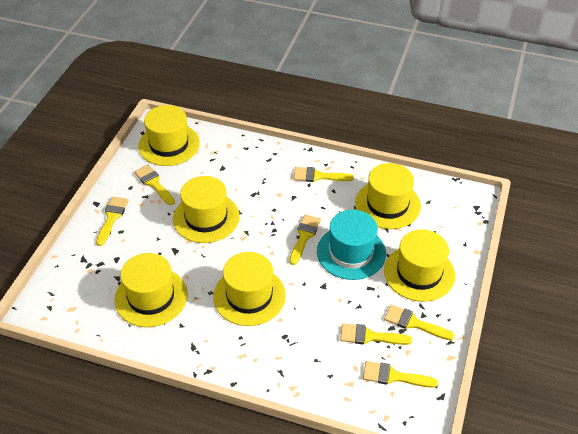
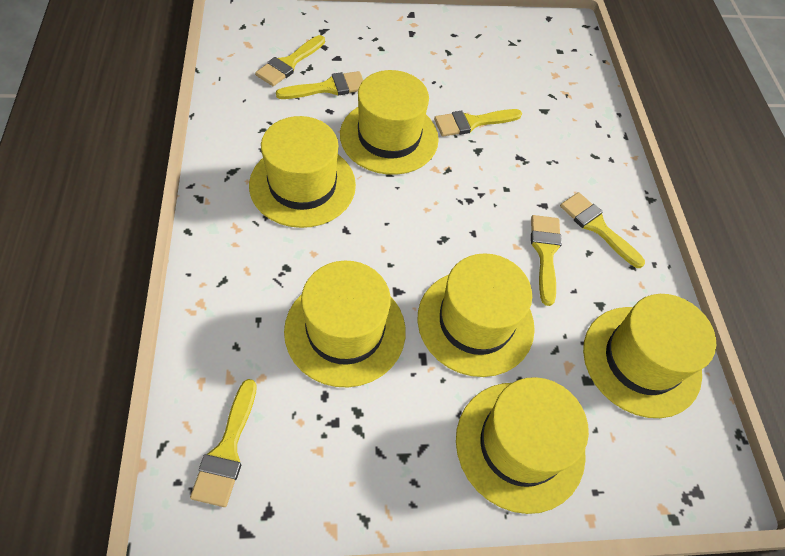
turquoise hat: 1 -> 0
yellow brush: 7 -> 6

